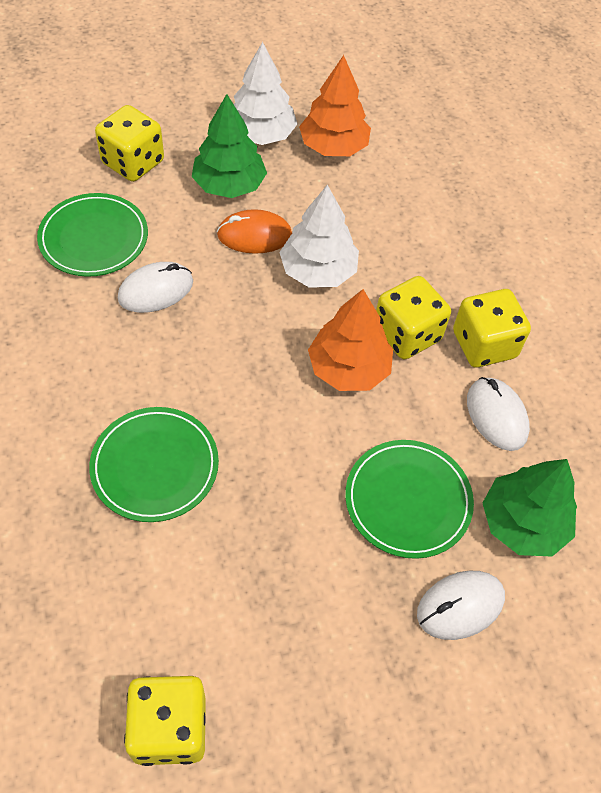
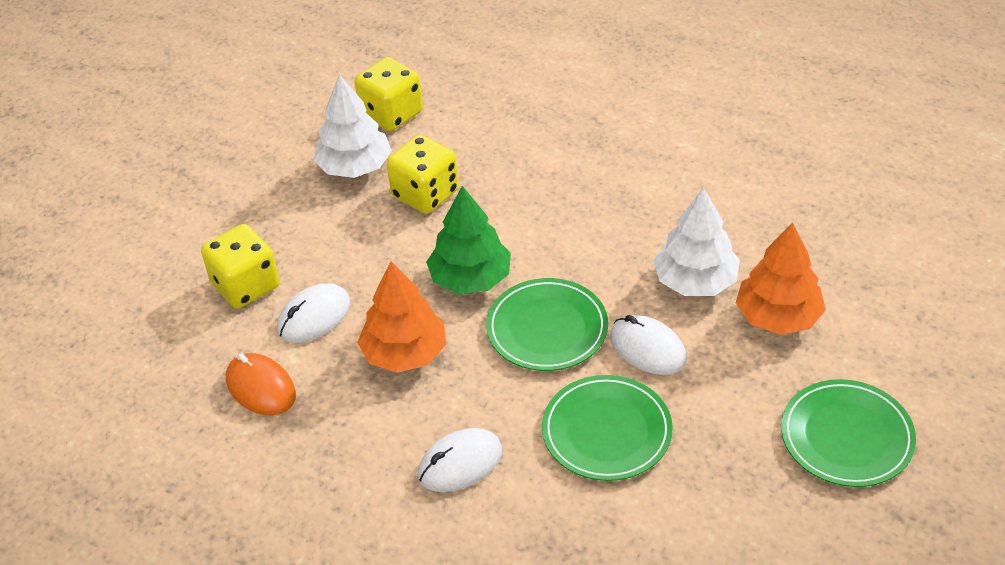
green tree: 2 -> 1
yellow dice: 4 -> 3

